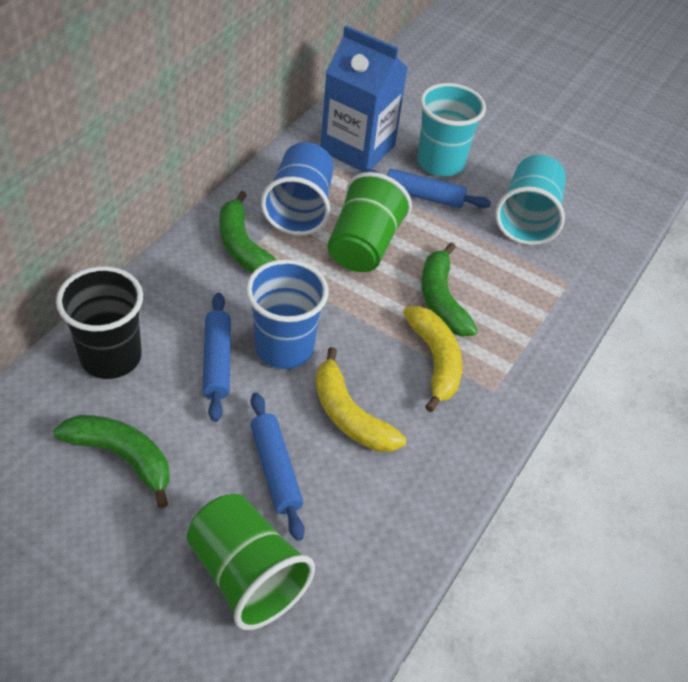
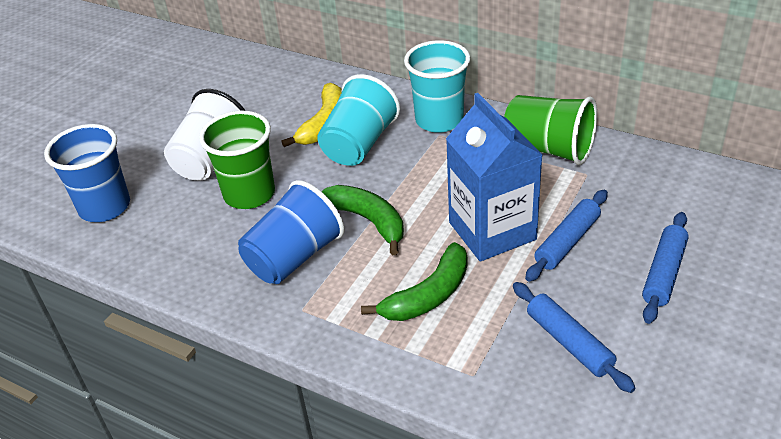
black cup: 1 -> 0
green banana: 3 -> 2
white cup: 0 -> 1
yellow banana: 2 -> 1

